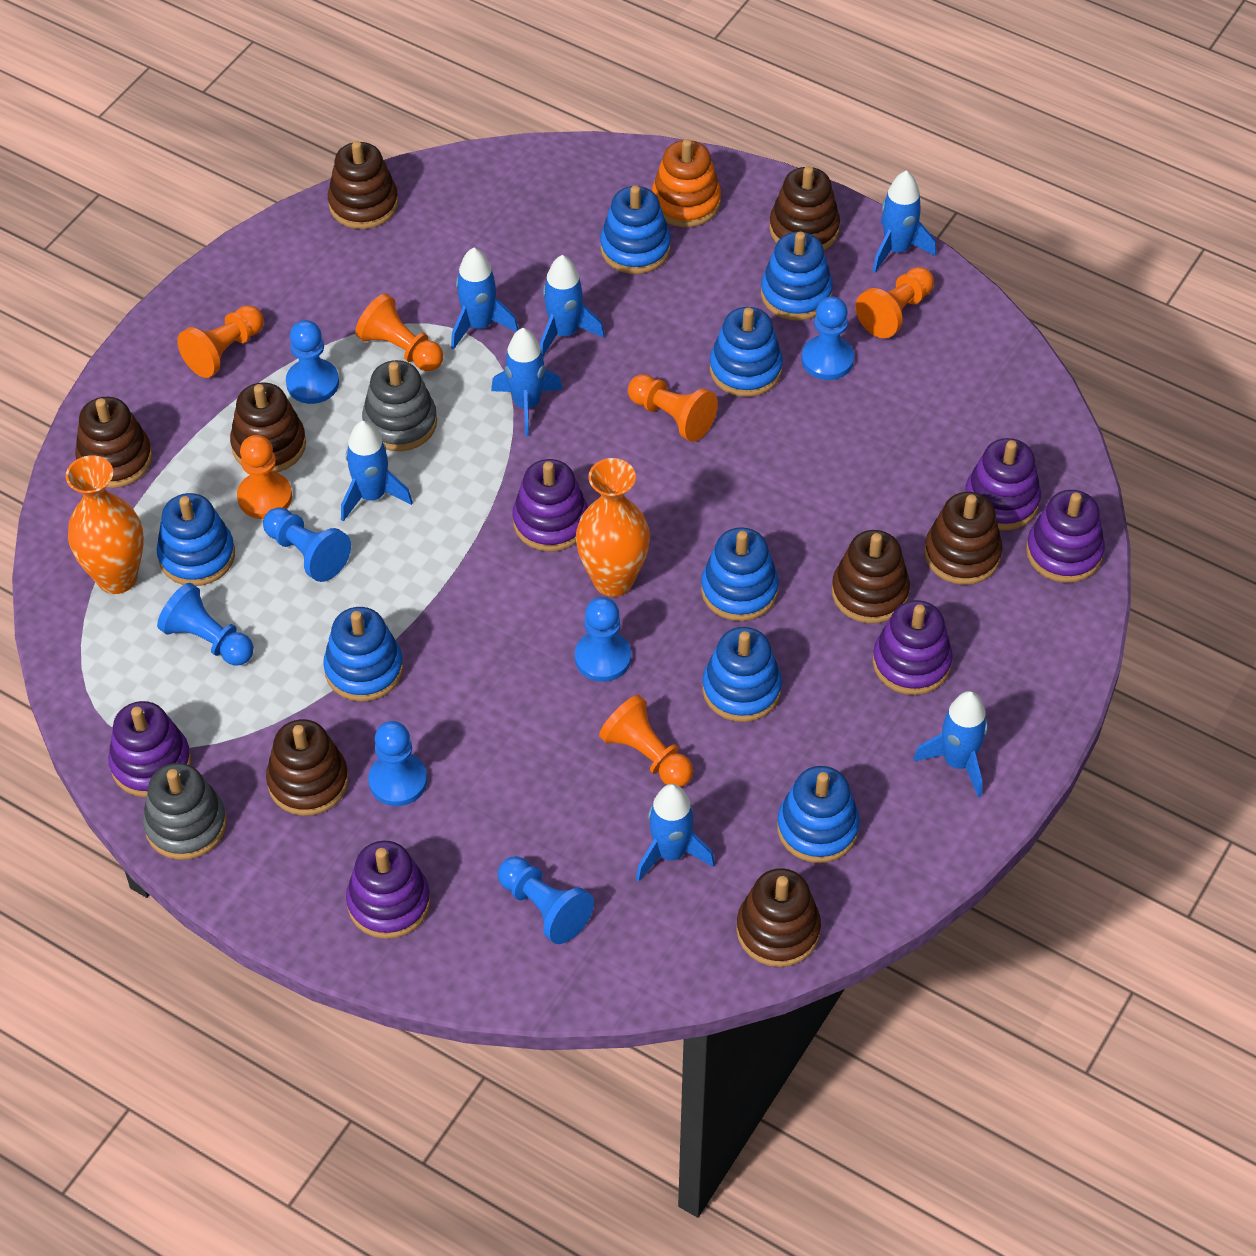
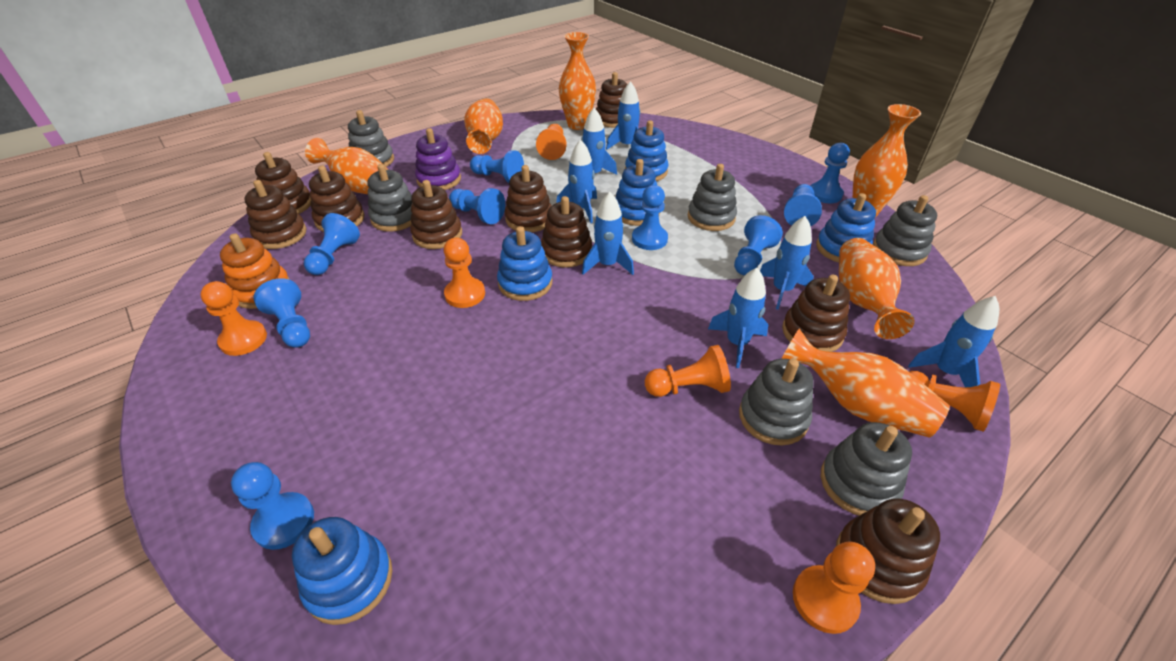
blue pawn: 7 -> 9
blue stacking toy: 8 -> 5
brown stacking toy: 8 -> 9
grey stacking toy: 2 -> 6
orange vase: 2 -> 6
purple stacking toy: 6 -> 1

